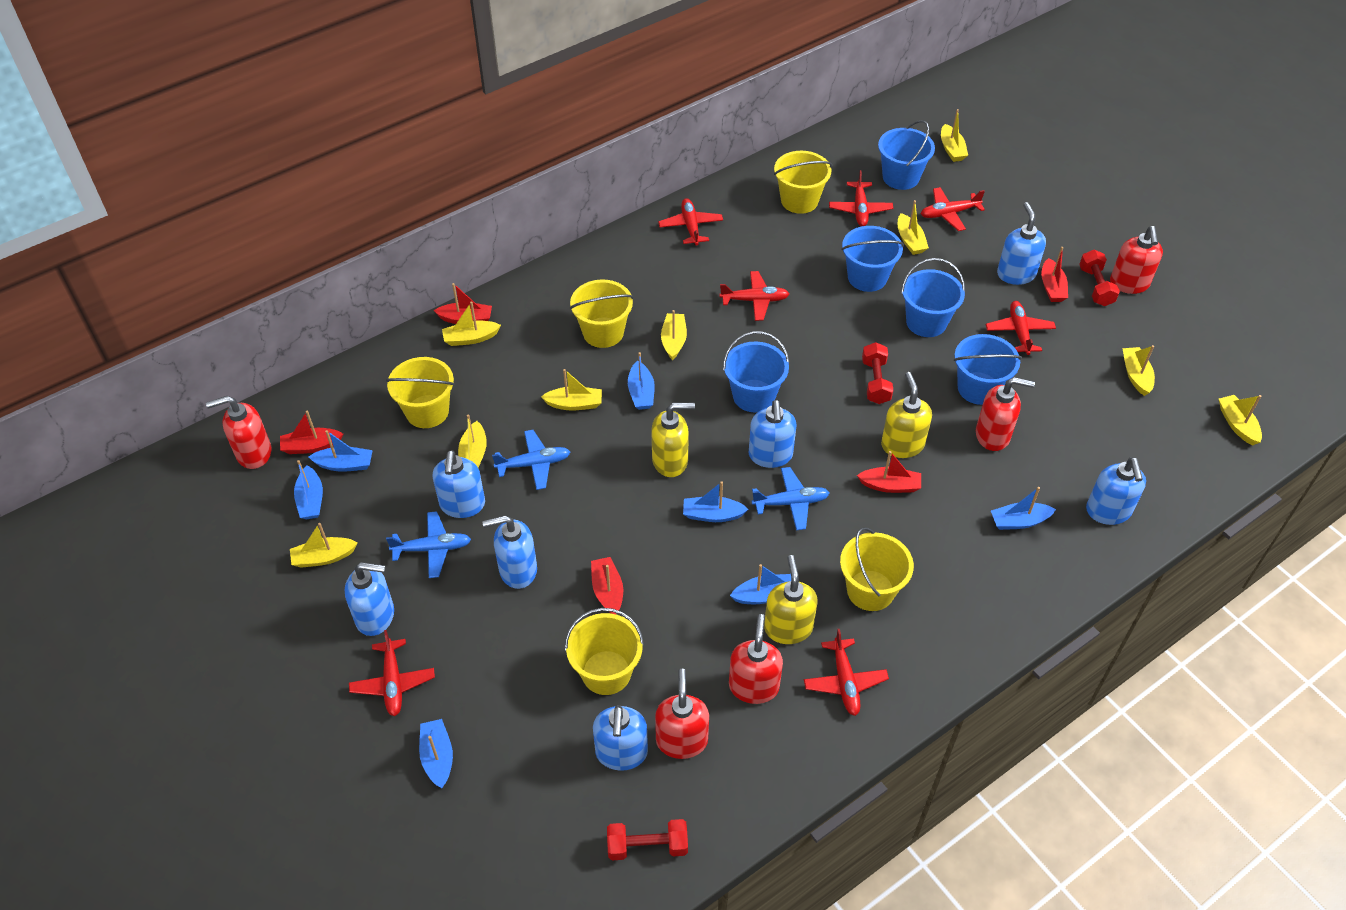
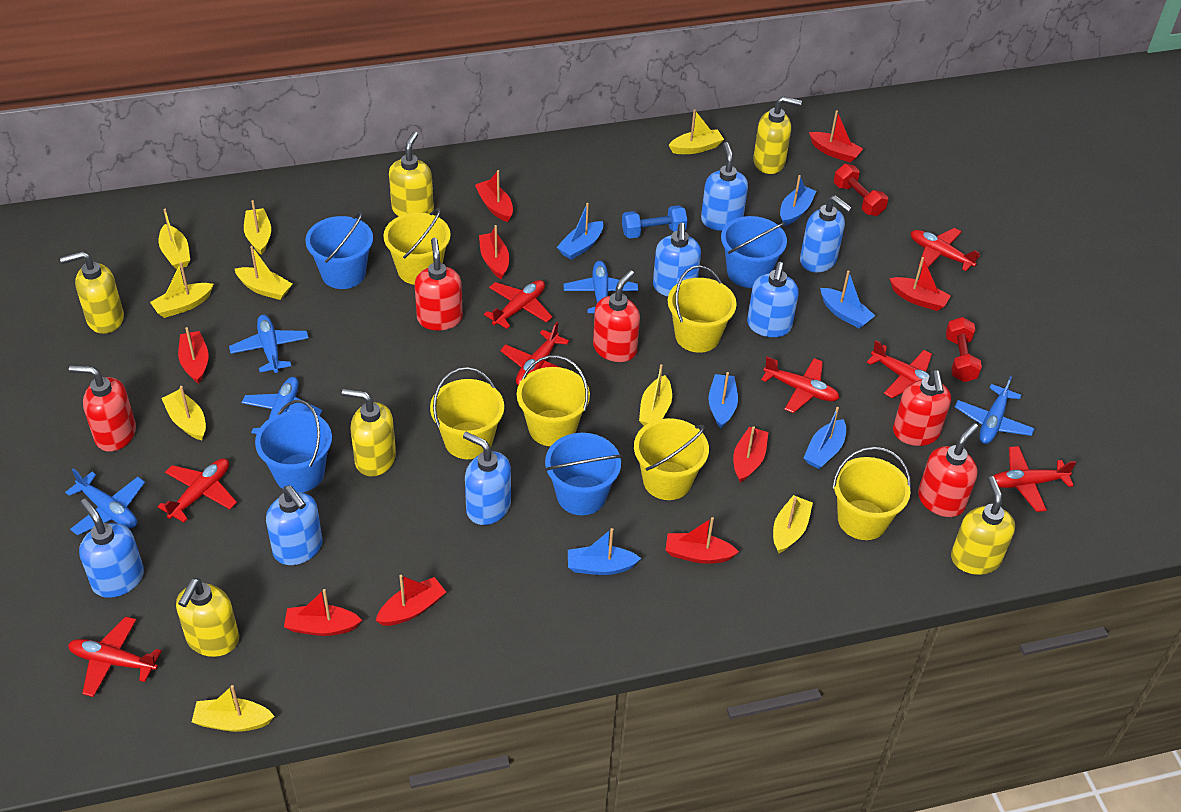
blue boat: 7 -> 6
blue bucket: 5 -> 4
blue dumbbell: 0 -> 1
blue plane: 3 -> 5
red boat: 5 -> 9
red dumbbell: 3 -> 2
red plane: 7 -> 8
yellow bucket: 5 -> 6
yellow soap dispenser: 3 -> 6

